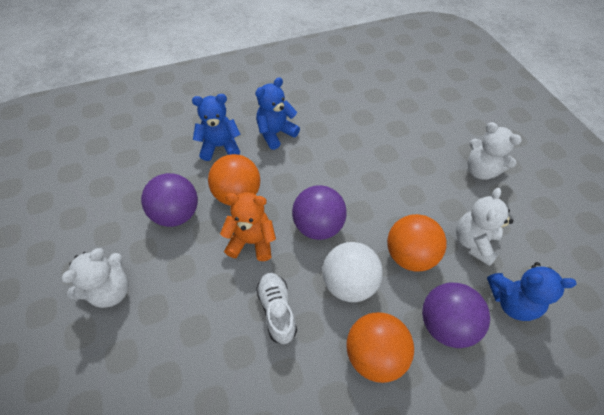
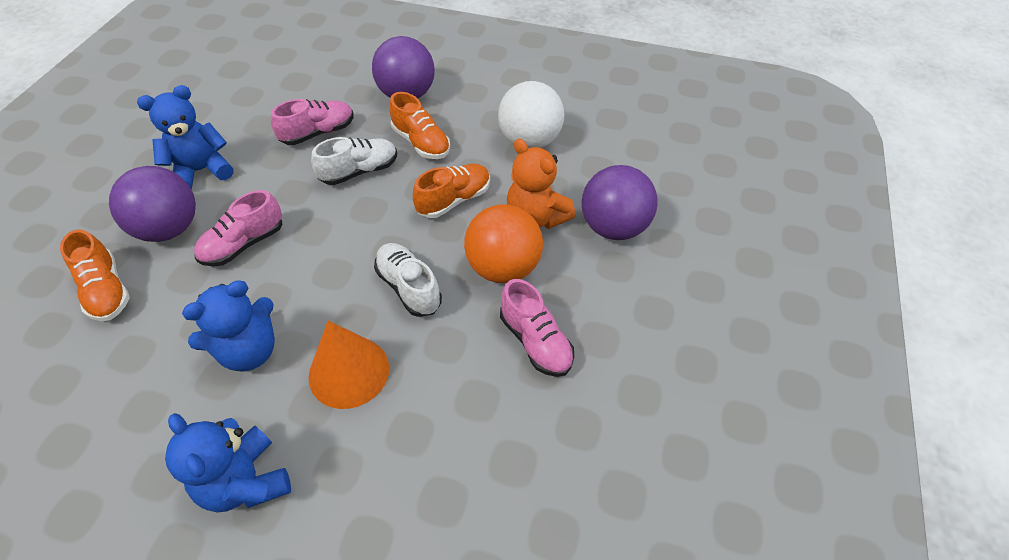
orange ball: 3 -> 1
orange cone: 0 -> 1
orange shoe: 0 -> 3
pink shoe: 0 -> 3
white shoe: 1 -> 2
white teddy bear: 3 -> 0

